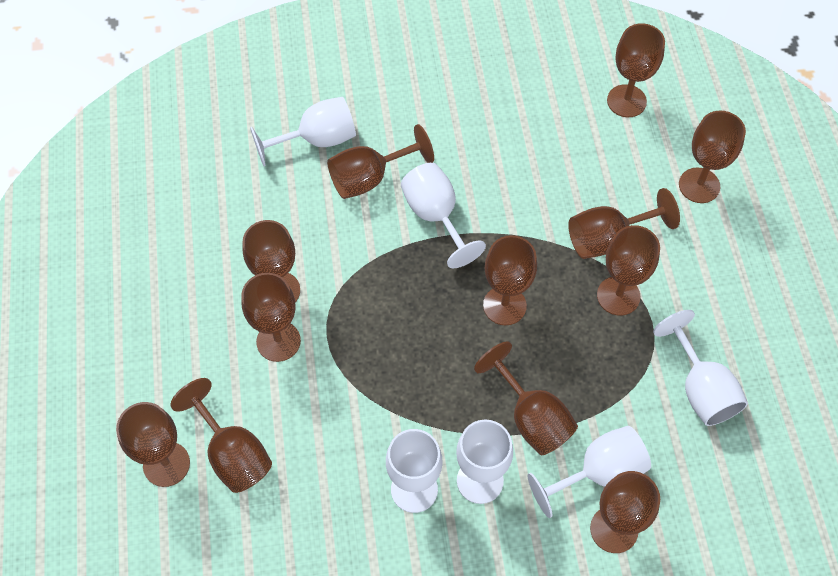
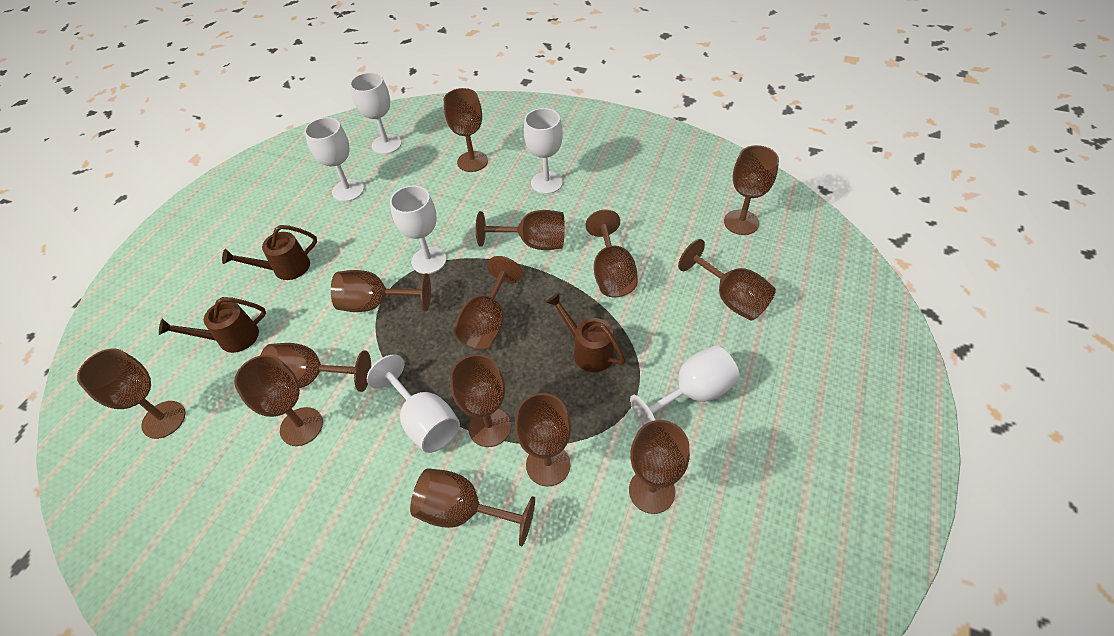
brown goblet: 12 -> 14
brown watering can: 0 -> 3

